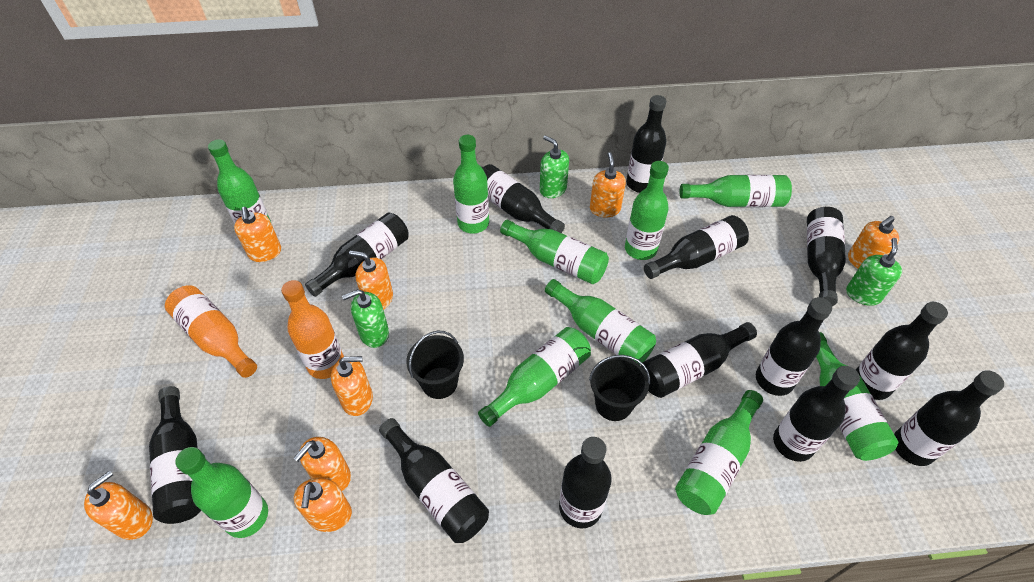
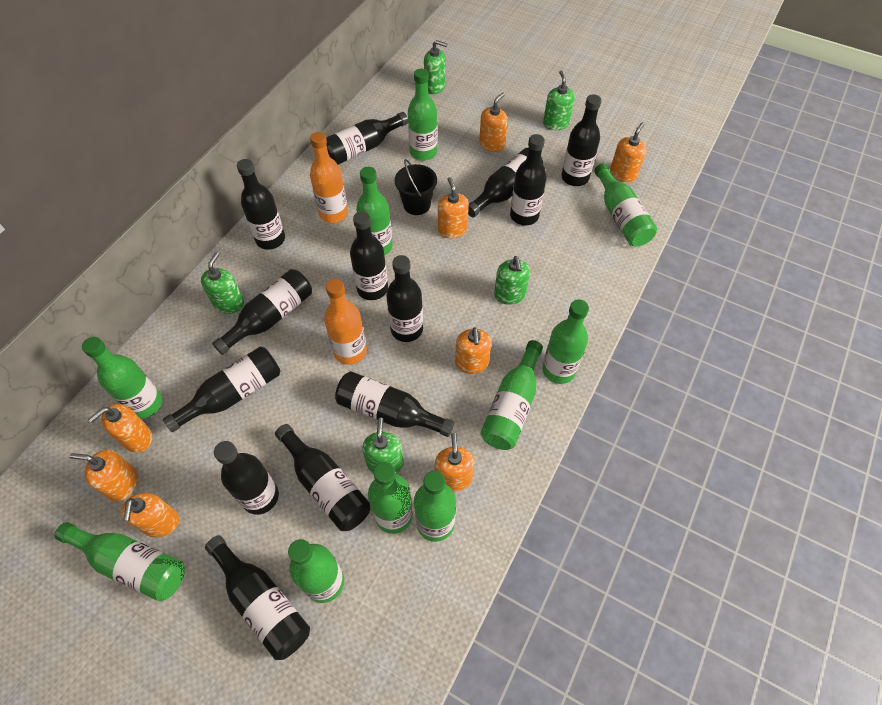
black bucket: 2 -> 1
green soap dispenser: 3 -> 5

